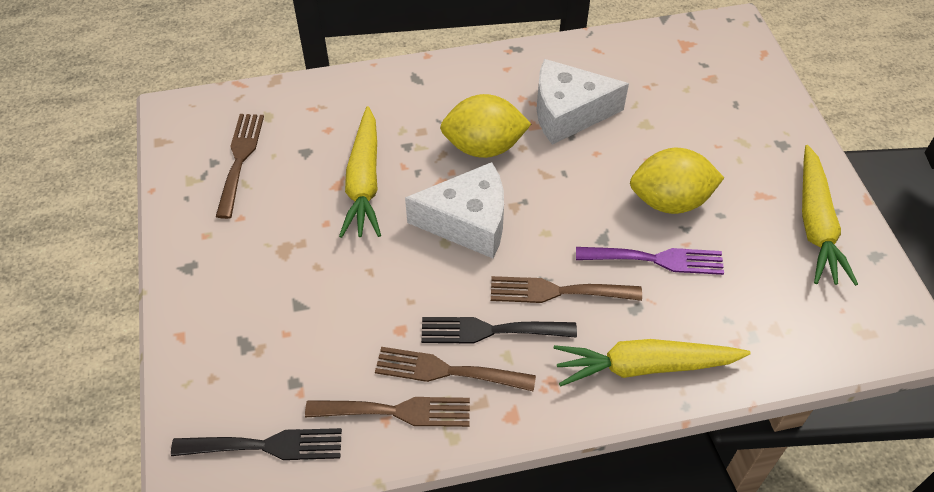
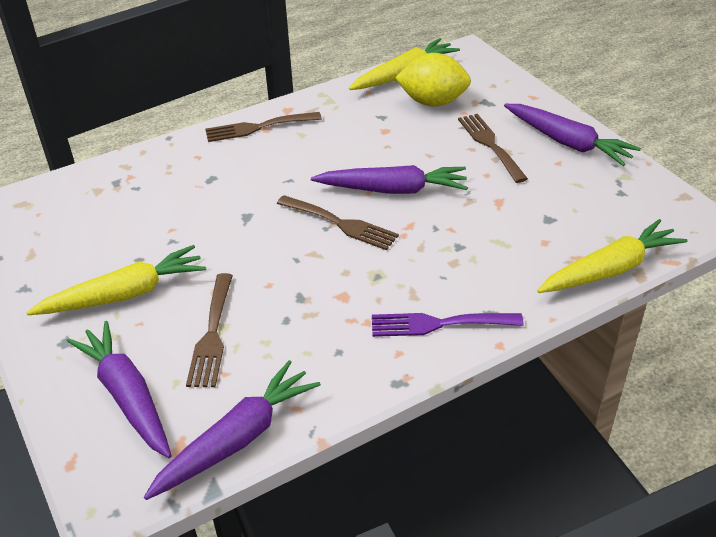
black fork: 2 -> 0
purple carrot: 0 -> 4
white cheese: 2 -> 0
yellow lemon: 2 -> 1

